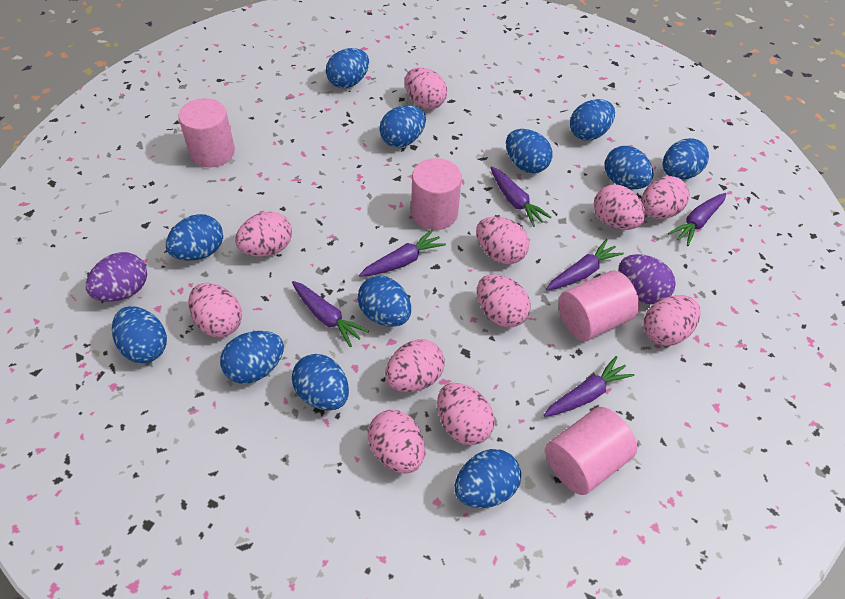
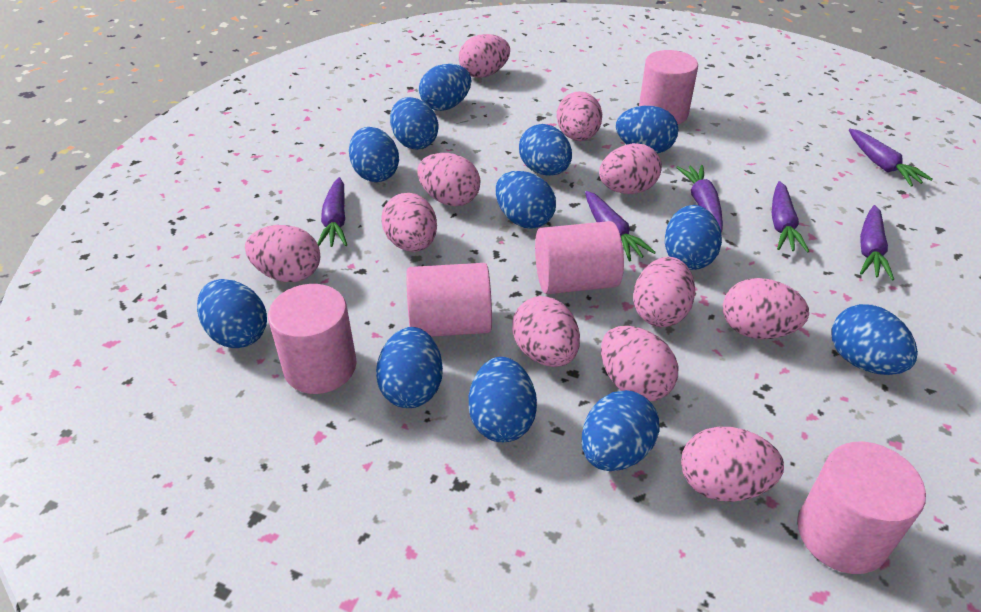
pink cylinder: 4 -> 5
purple egg: 2 -> 0

